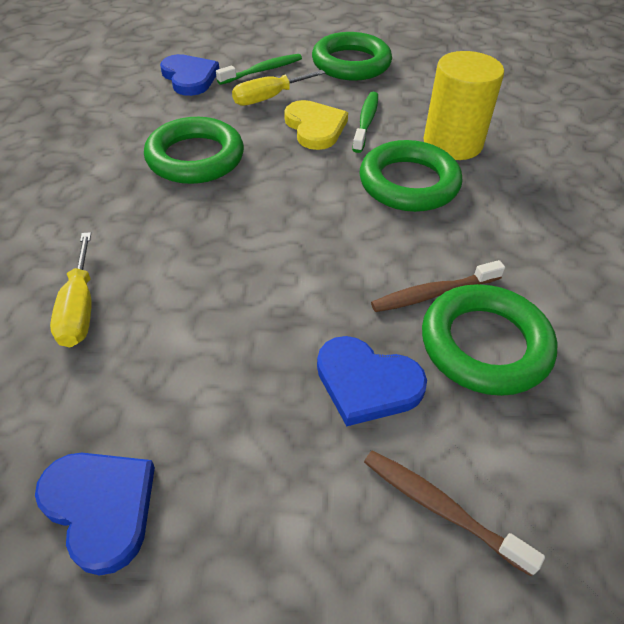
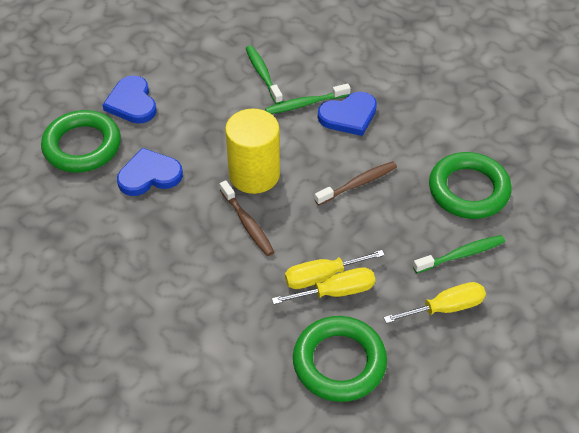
green ring: 4 -> 3
green toothbrush: 2 -> 3
yellow heart: 1 -> 0
yellow screwdriver: 2 -> 3

